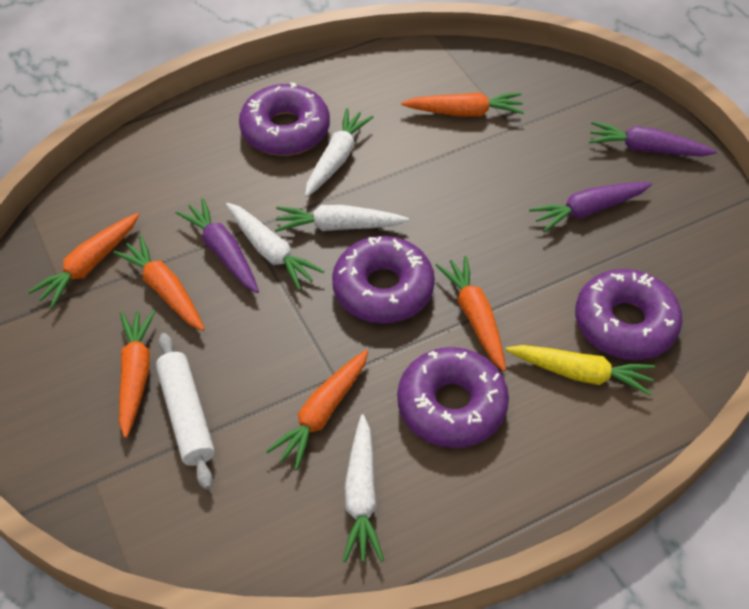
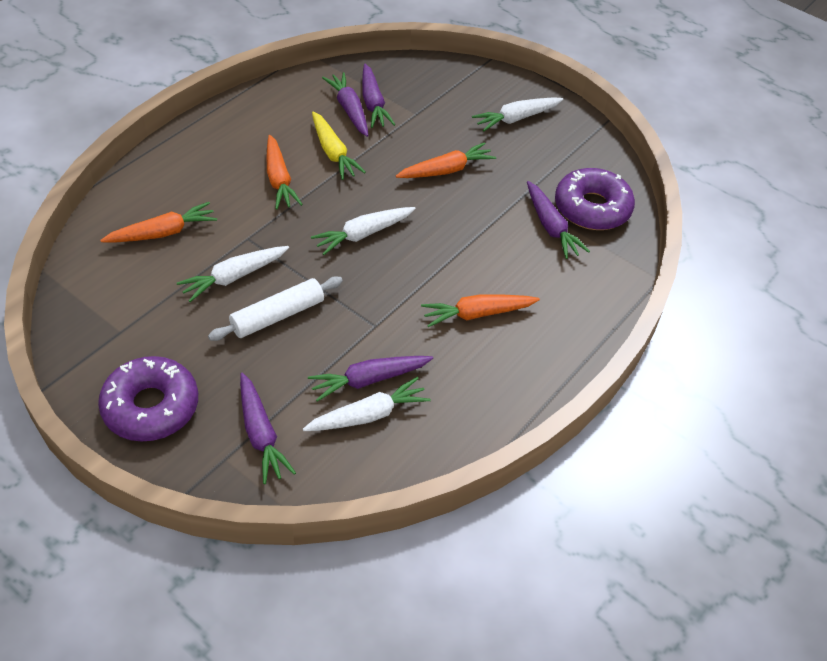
orange carrot: 6 -> 4
purple carrot: 3 -> 5
purple donut: 4 -> 2

